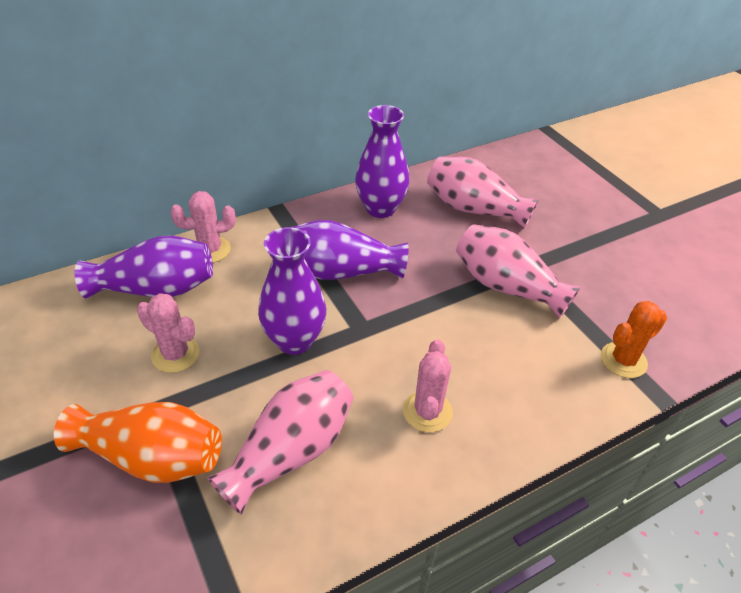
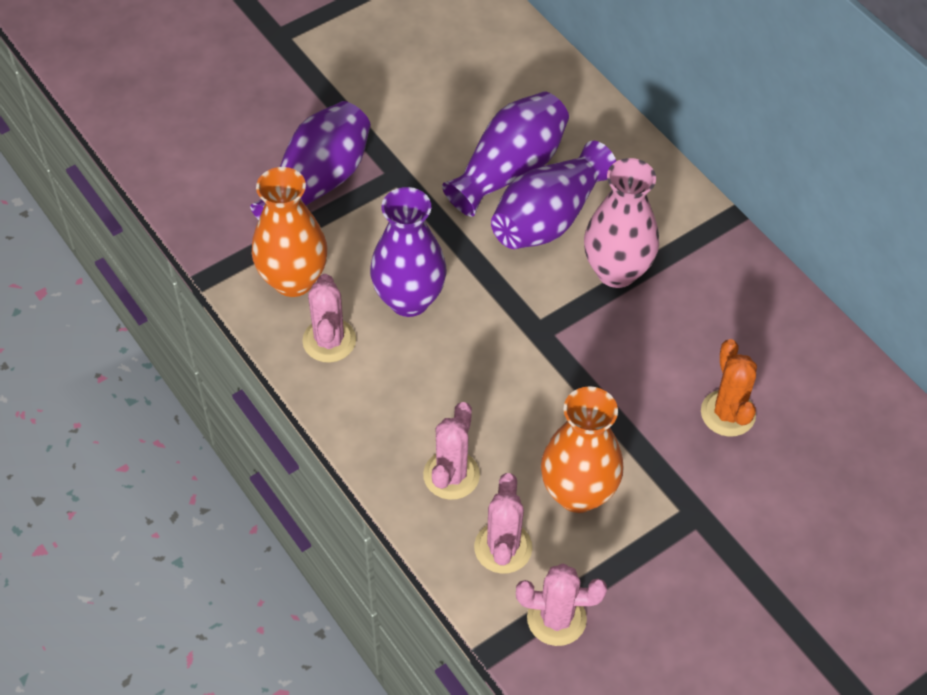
orange vase: 1 -> 2
pink cactus: 3 -> 4
pink vase: 3 -> 1

